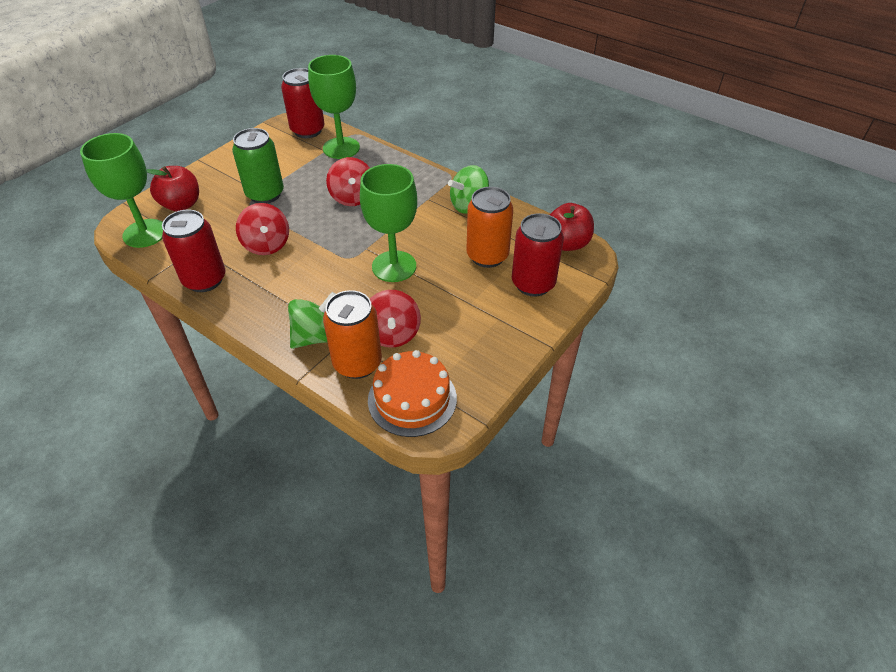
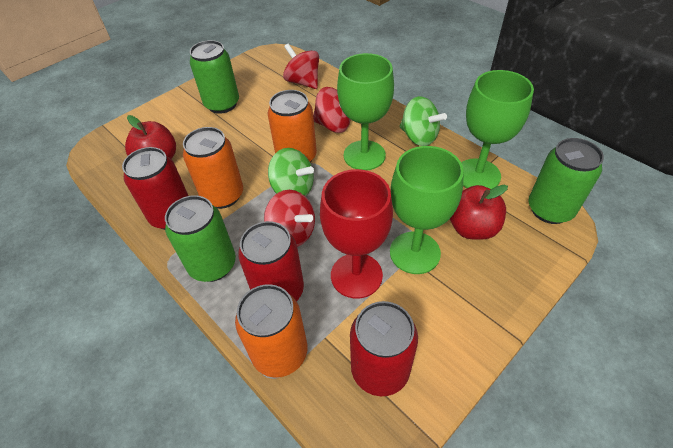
green can: 1 -> 3
orange cake: 1 -> 0
orange can: 2 -> 3
red goblet: 0 -> 1

